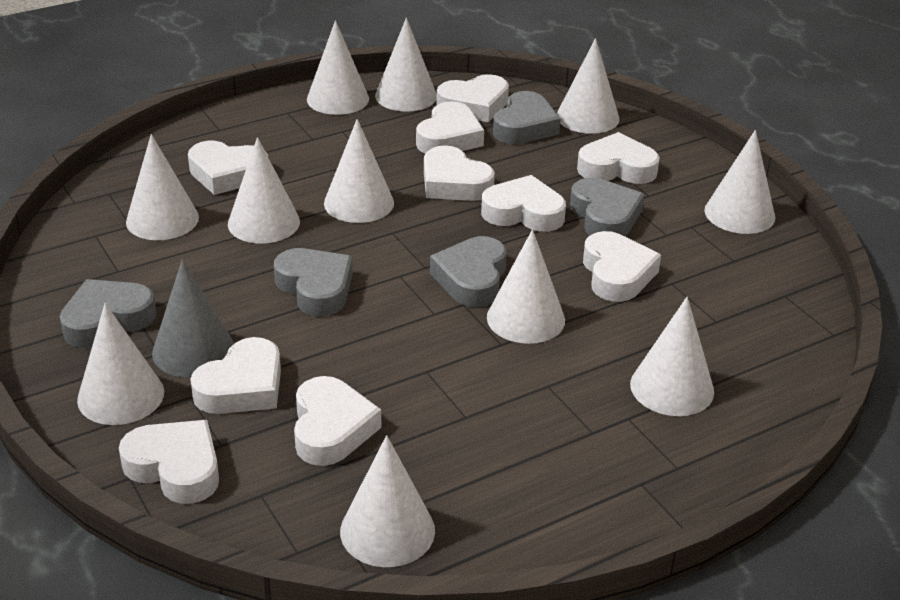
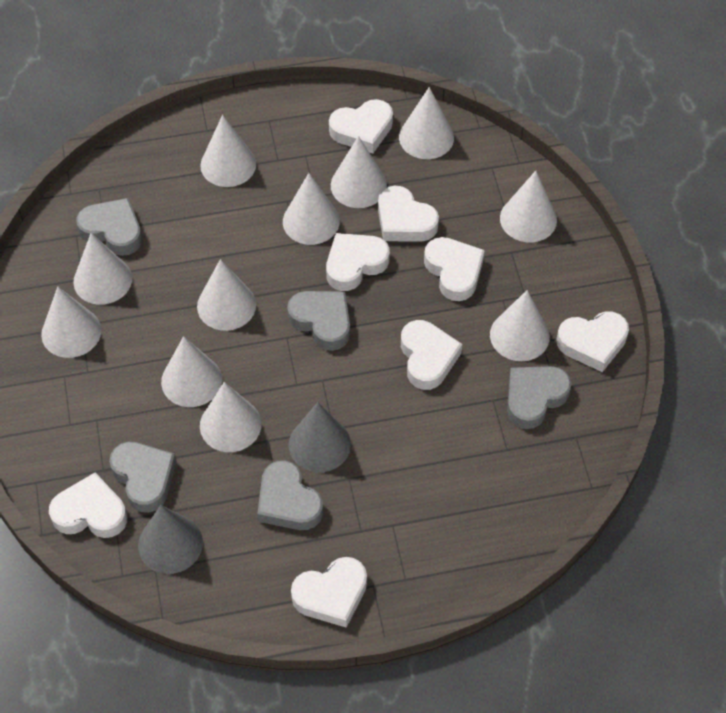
grey cone: 1 -> 2
white heart: 10 -> 8

